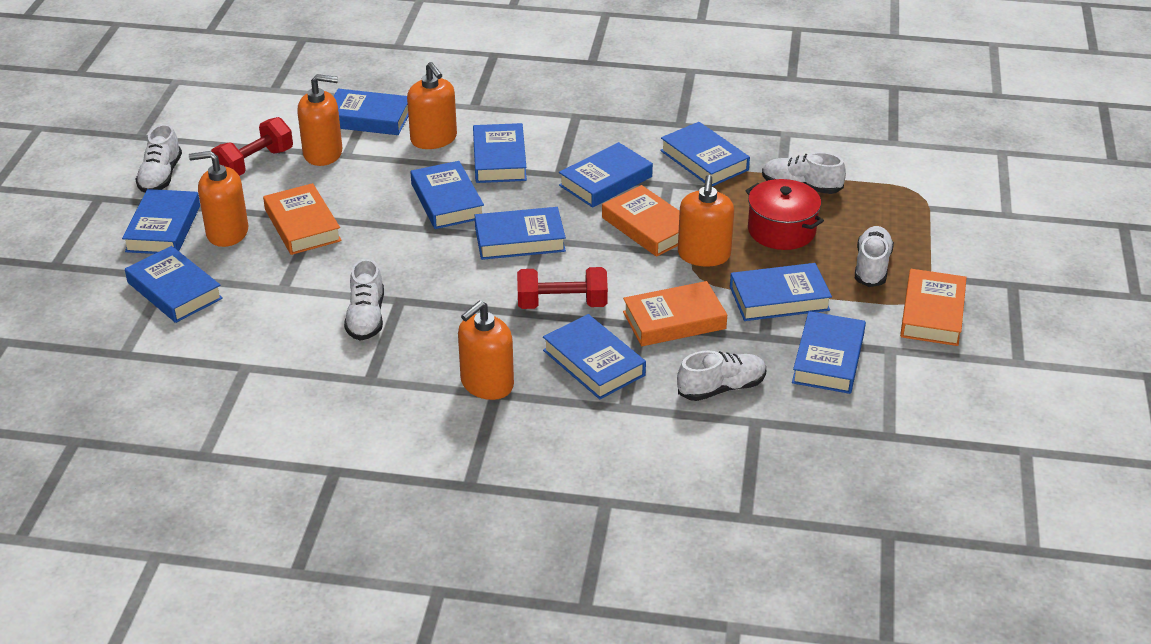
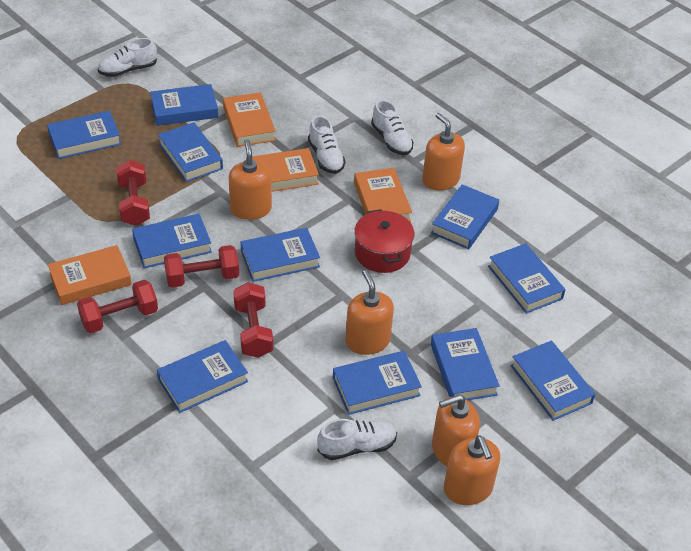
red dumbbell: 2 -> 4
white shoe: 5 -> 4

